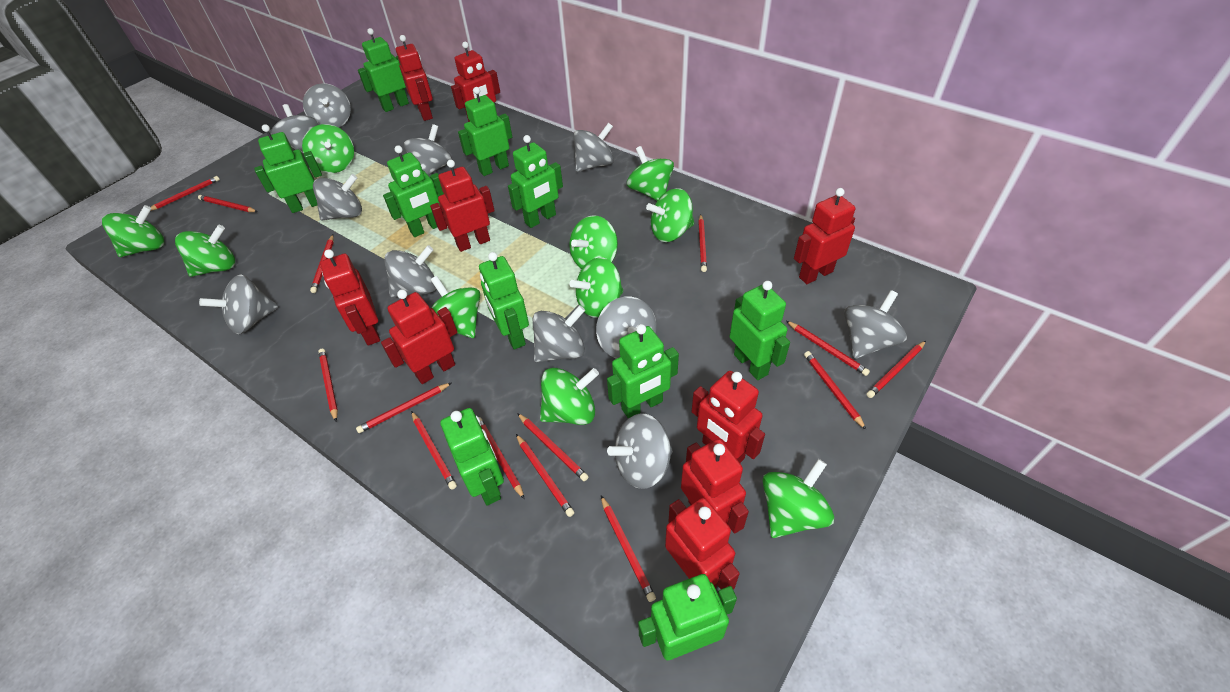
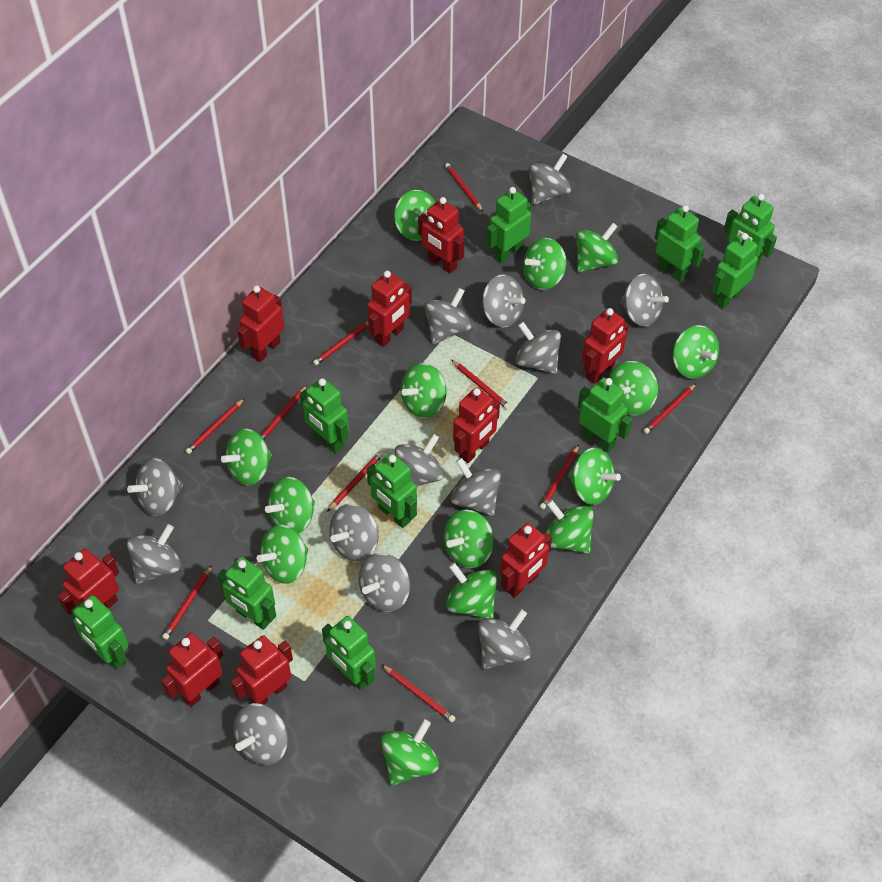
green spinning top: 10 -> 14
grey spinning top: 11 -> 13
red pencil: 14 -> 10

